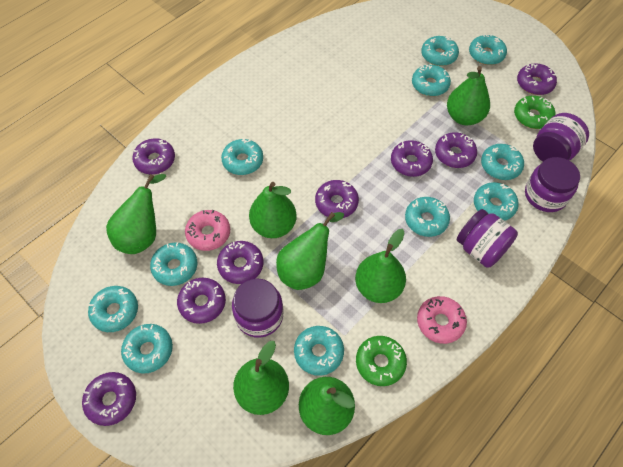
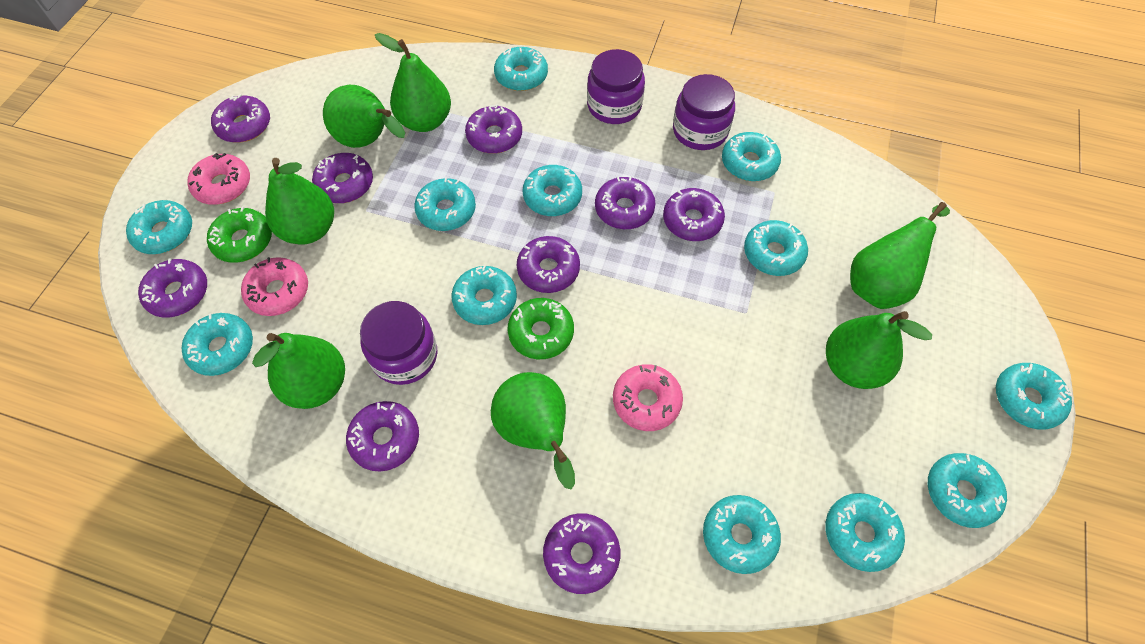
pink donut: 2 -> 3
purple donut: 8 -> 9
purple jar: 4 -> 3
turquoise donut: 11 -> 12

